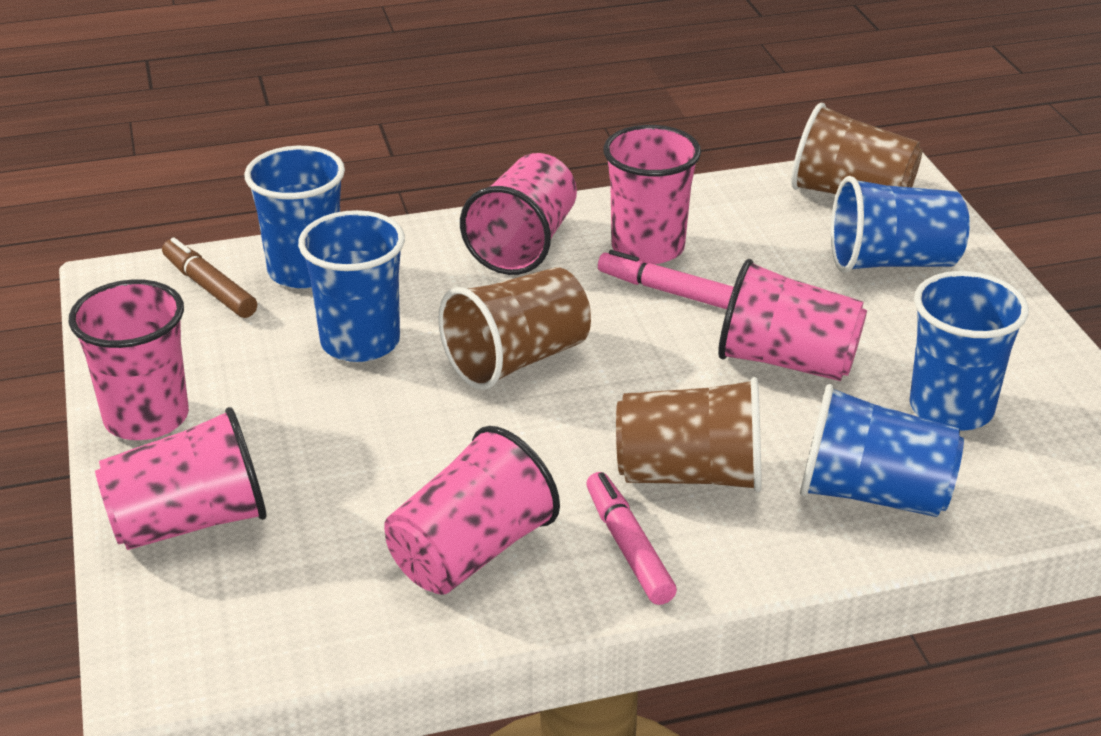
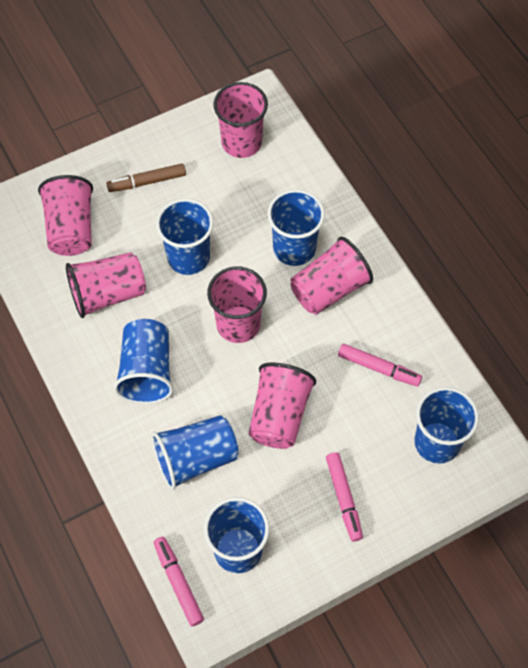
blue cup: 5 -> 6
brown cup: 3 -> 0
pink marker: 2 -> 3

